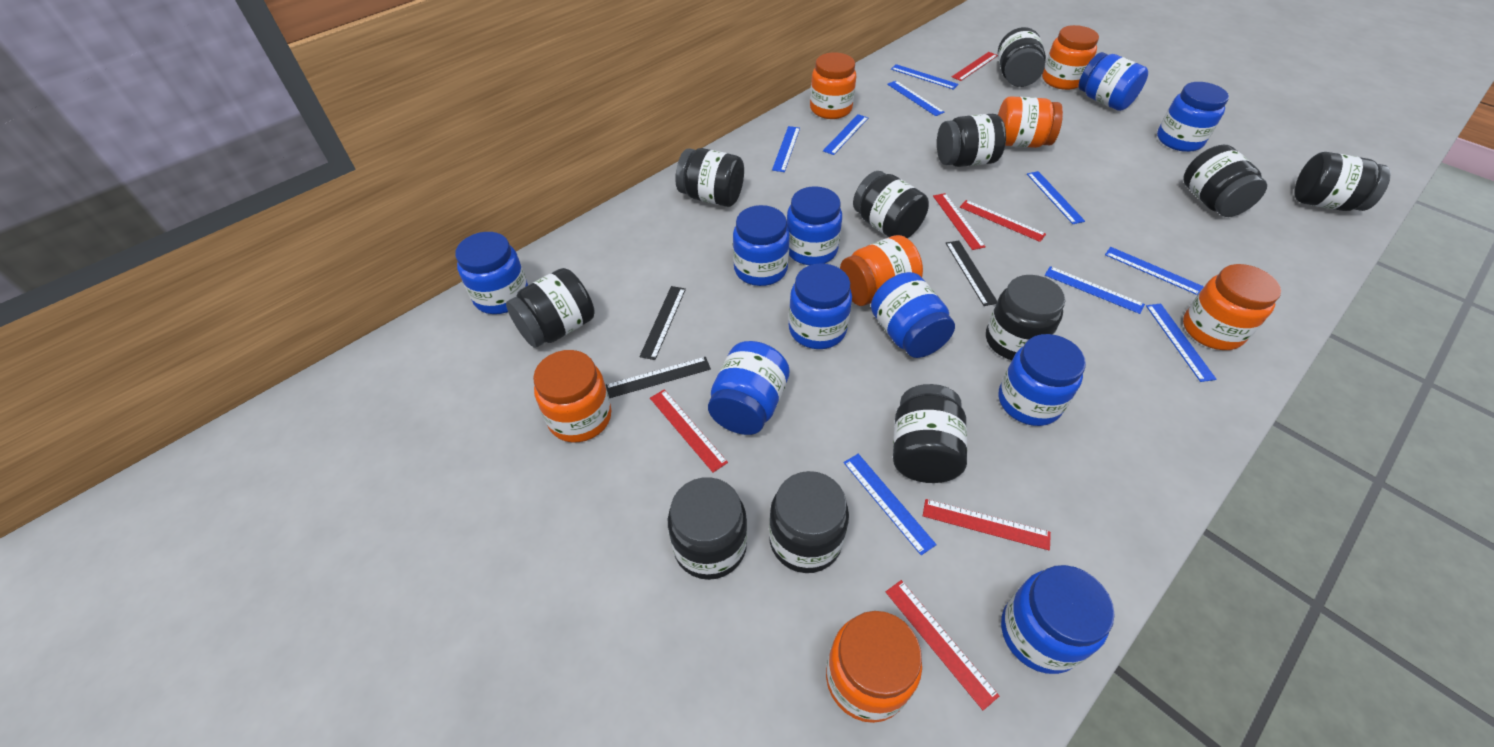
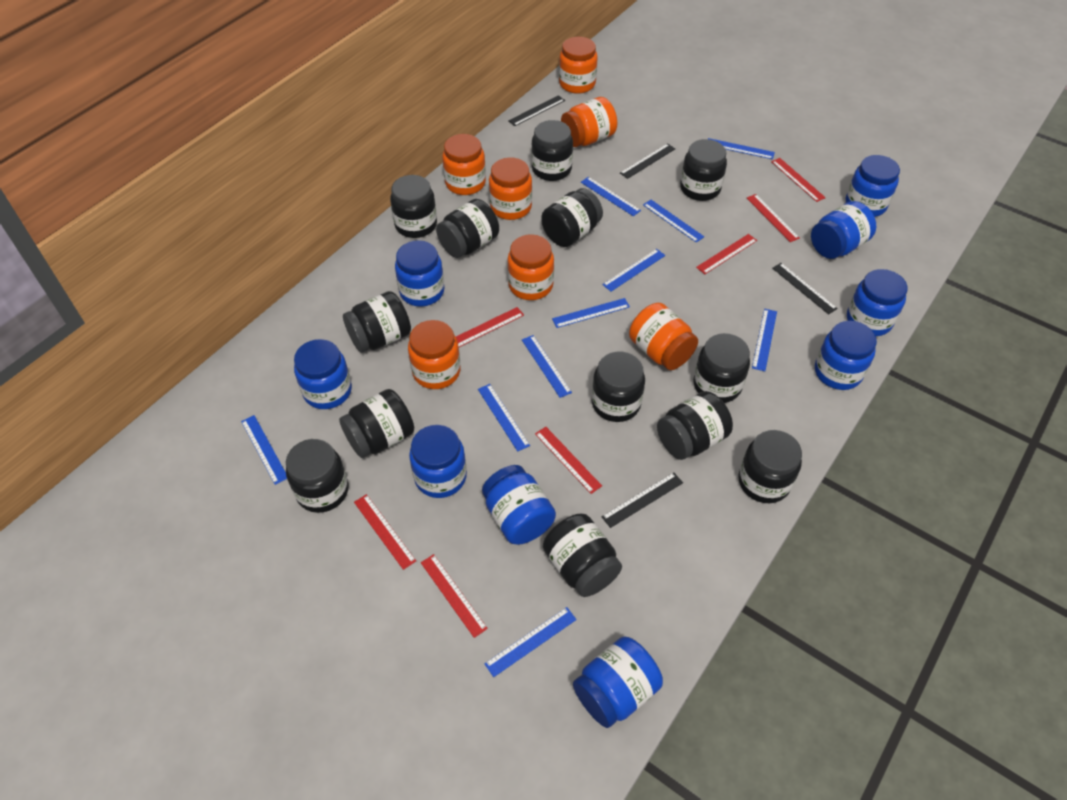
black jar: 11 -> 13
black ruler: 3 -> 4
blue jar: 10 -> 9
blue ruler: 9 -> 10
red ruler: 6 -> 7

